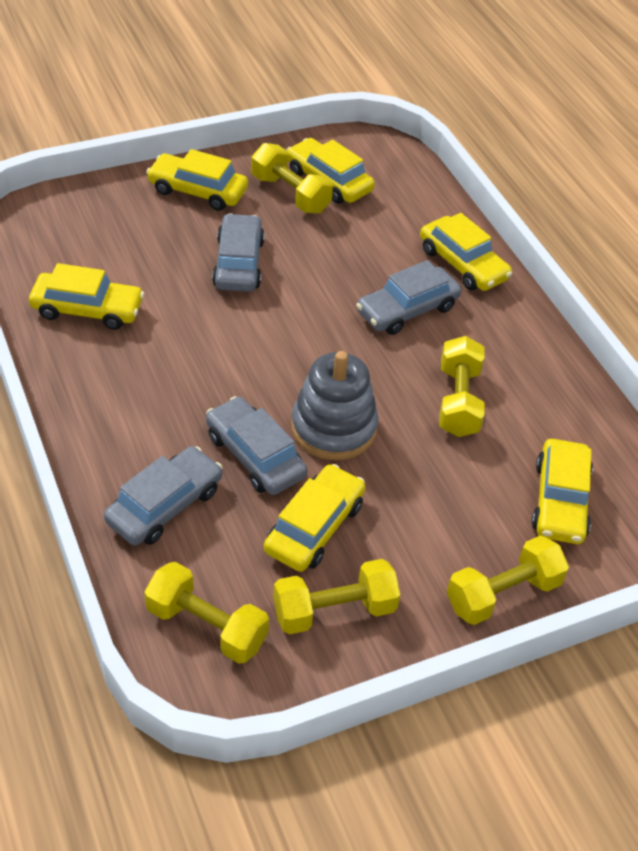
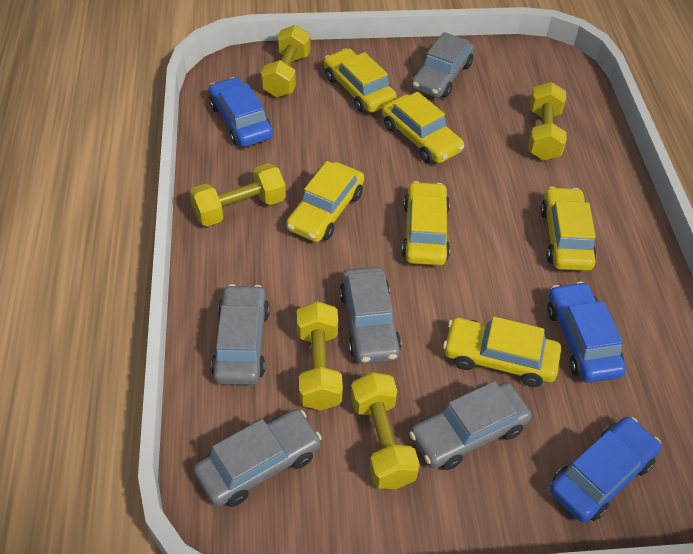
blue car: 0 -> 3
grey car: 4 -> 5
grey stacking toy: 1 -> 0

